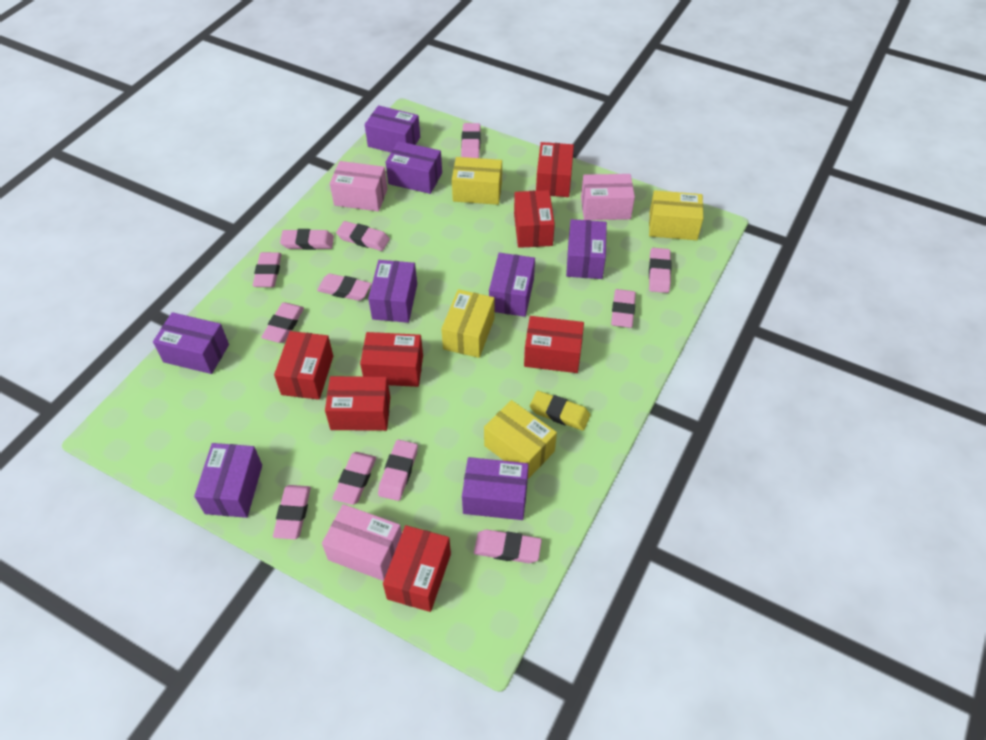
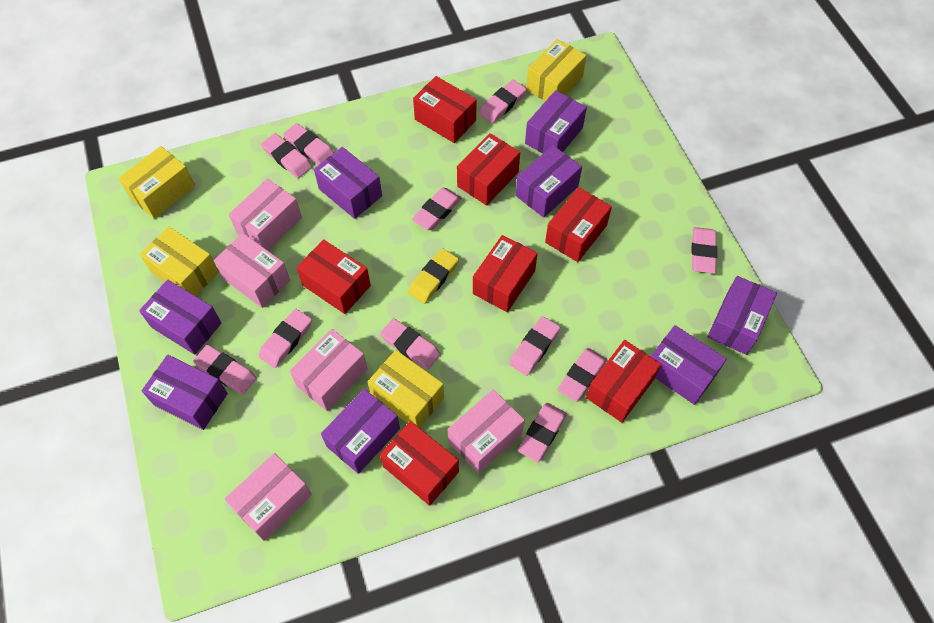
pink box: 3 -> 5
pink eraser: 12 -> 11

